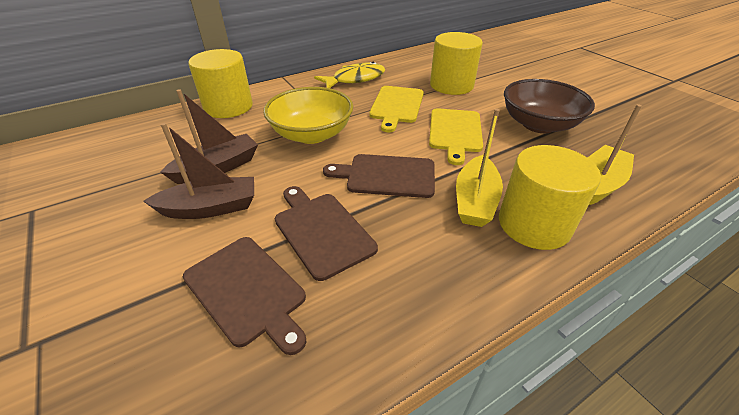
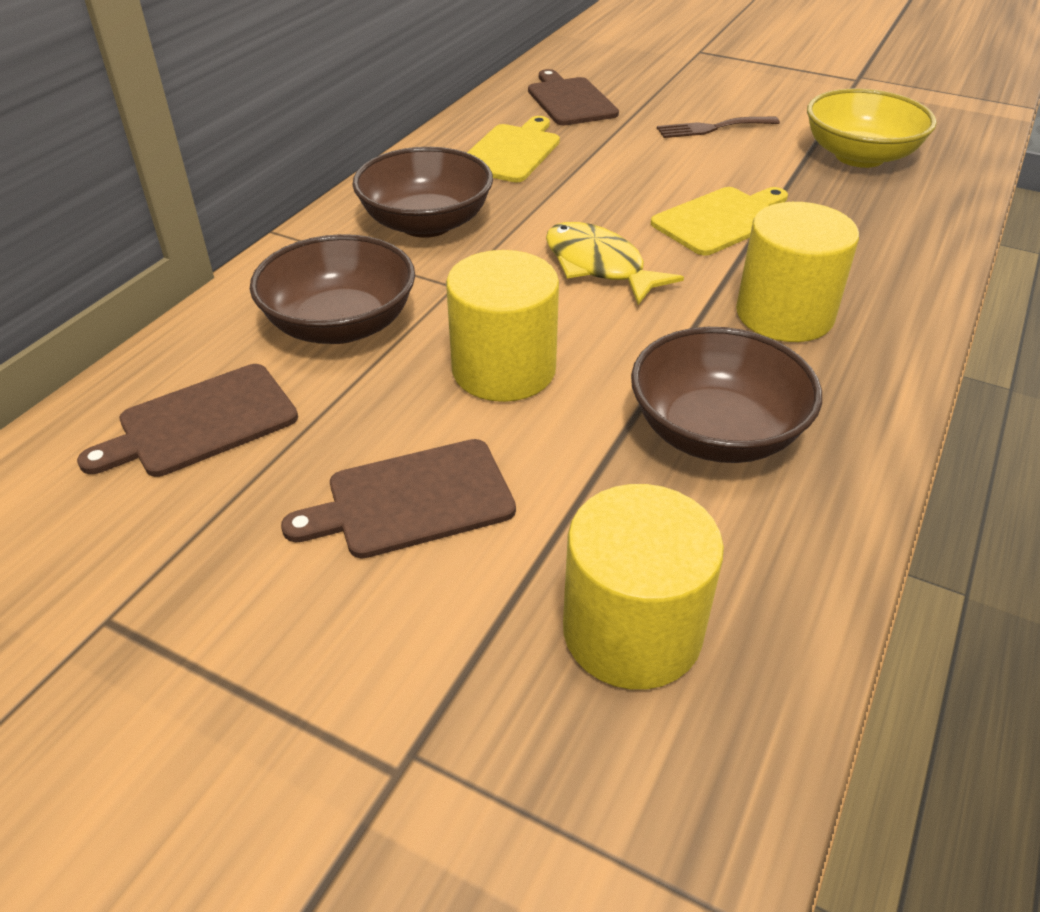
brown boat: 2 -> 0
brown bowl: 1 -> 3
brown fork: 0 -> 1
yellow boat: 2 -> 0

